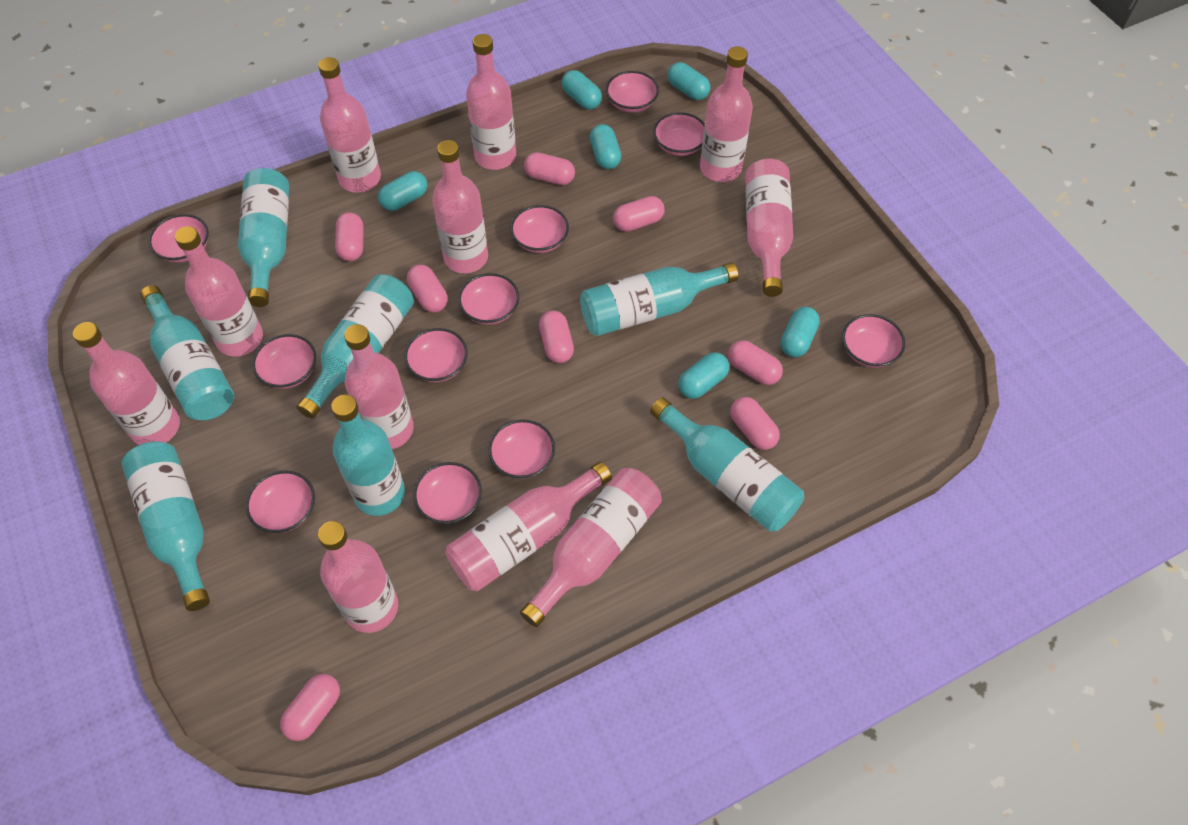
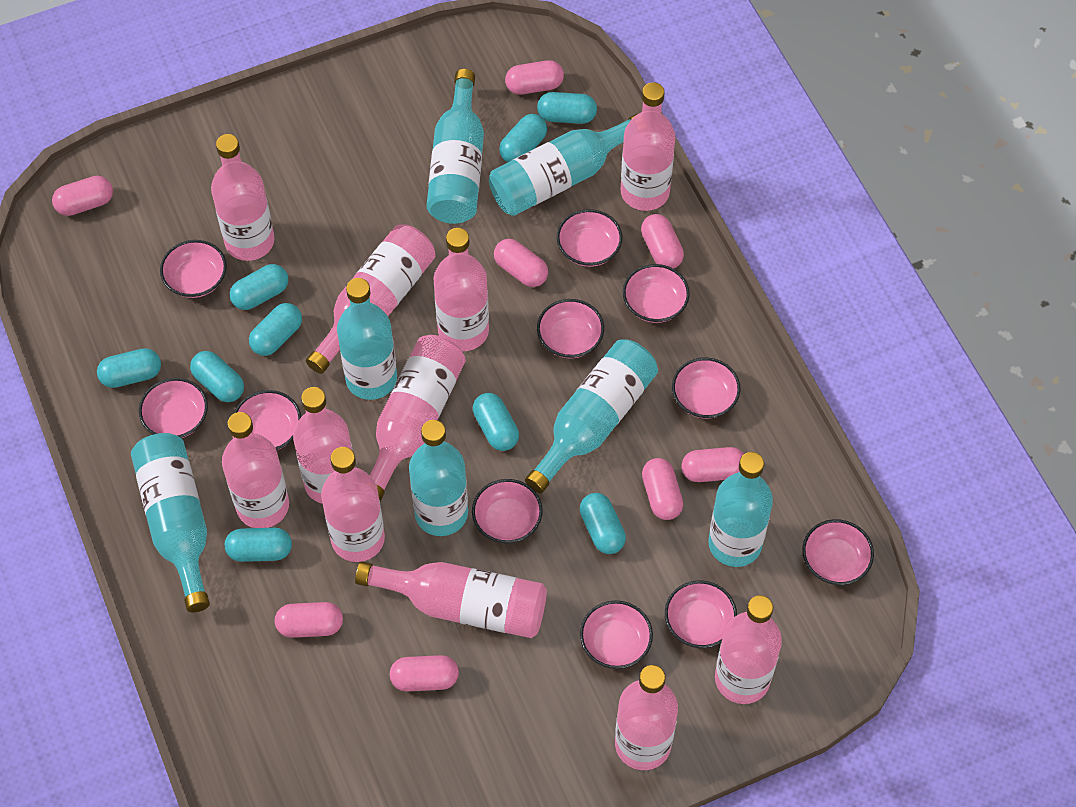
turquoise capsule: 6 -> 9

